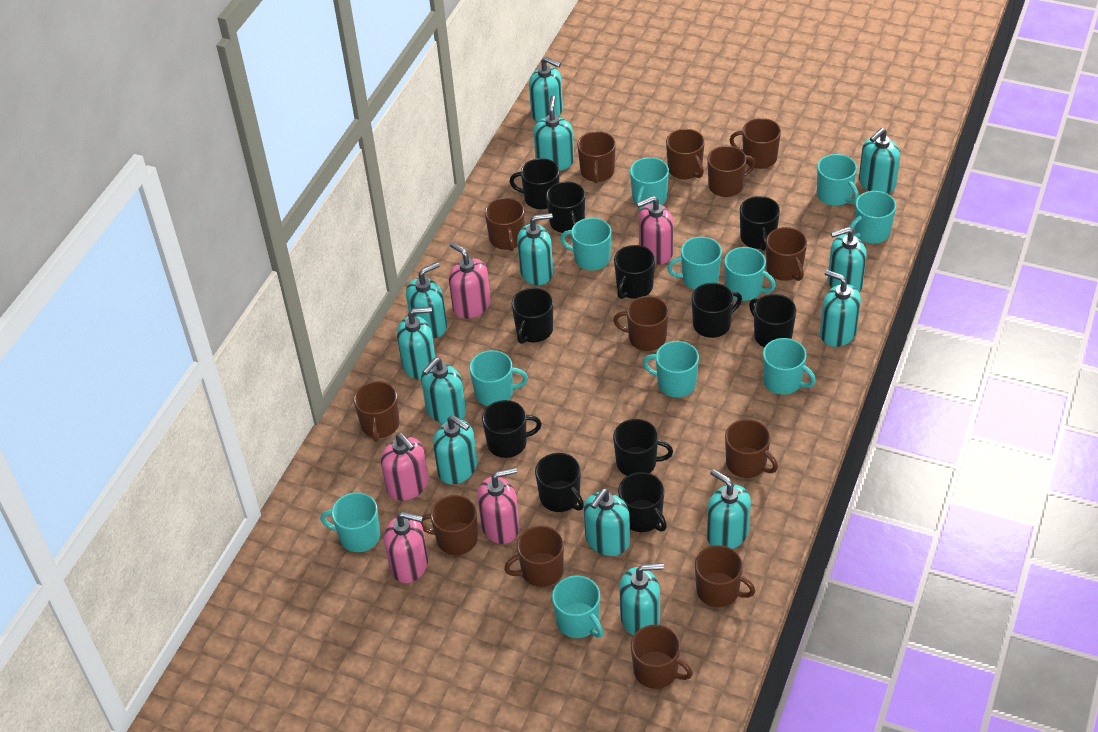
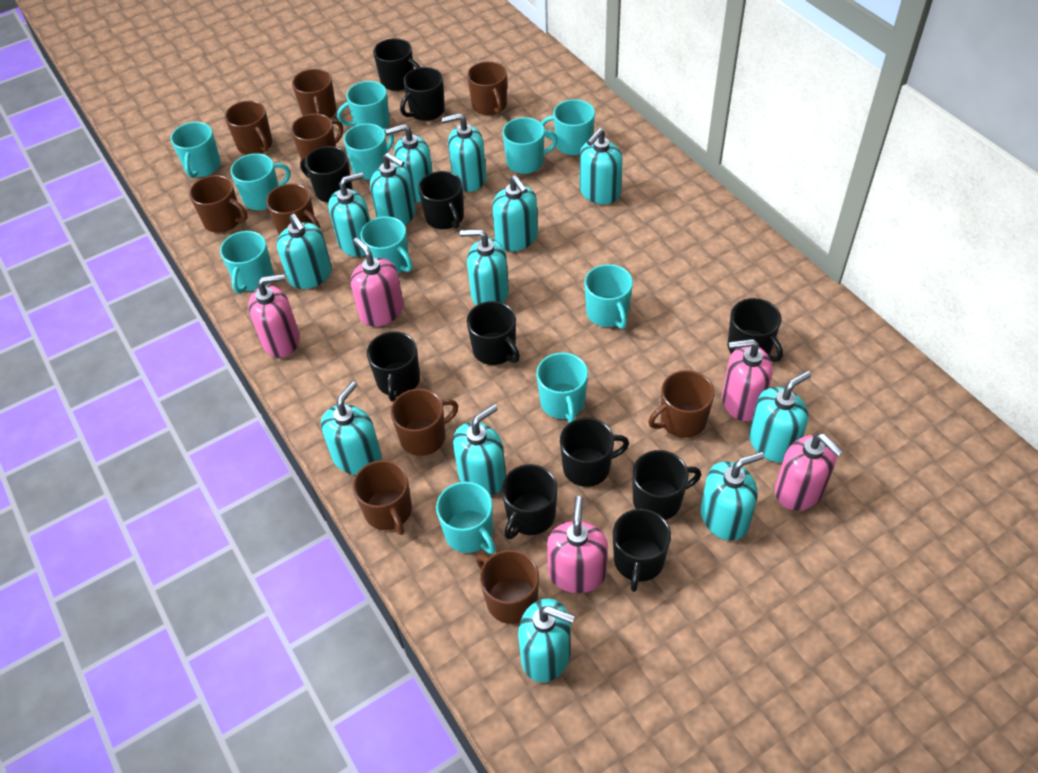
brown mug: 13 -> 10

